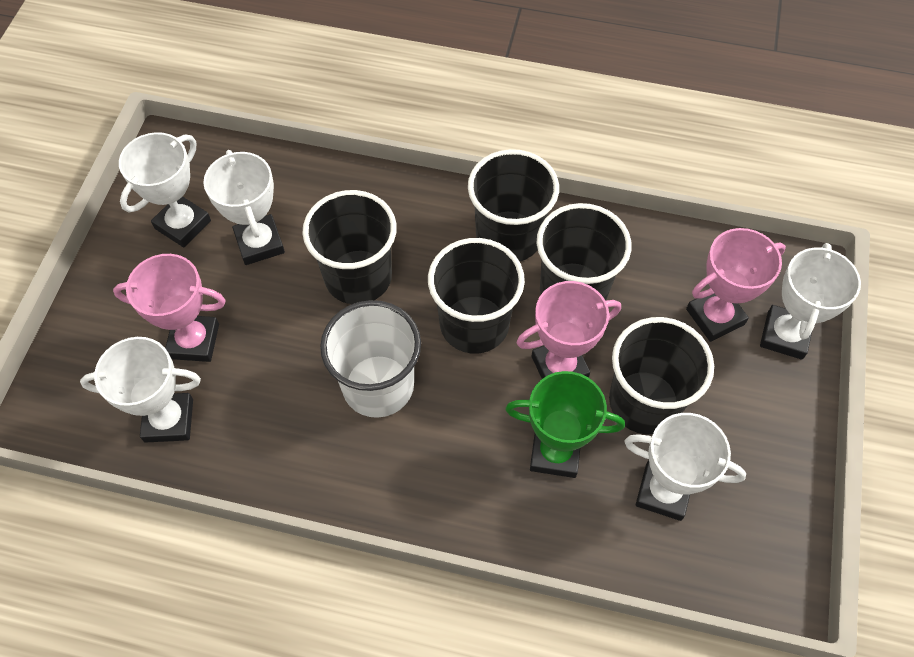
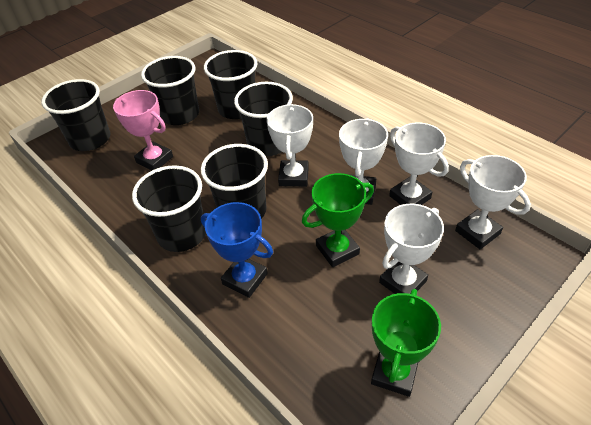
black cup: 5 -> 6
blue trophy: 0 -> 1
green trophy: 1 -> 2
pink trophy: 3 -> 1
white cup: 1 -> 0

